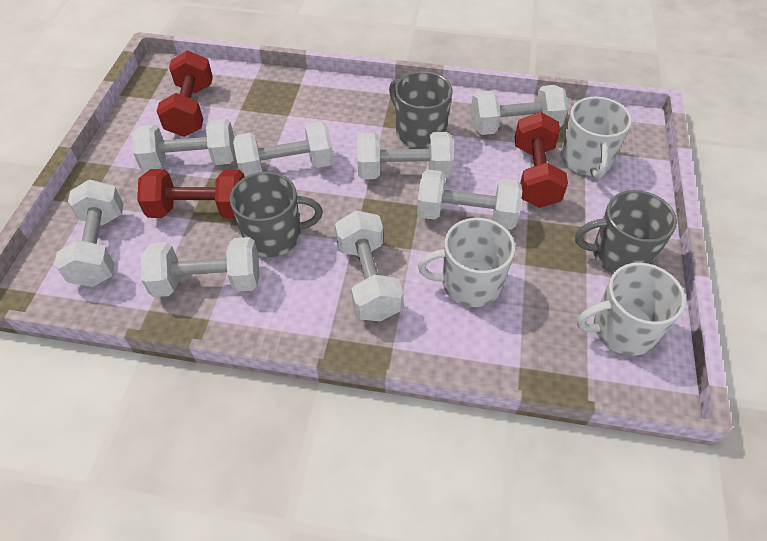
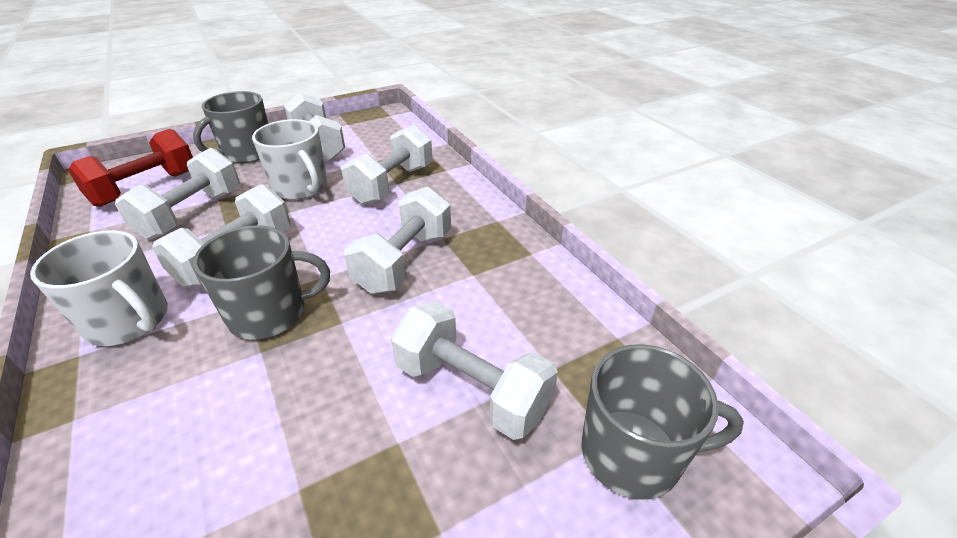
red dumbbell: 3 -> 1
white dumbbell: 8 -> 6
white mug: 3 -> 2

